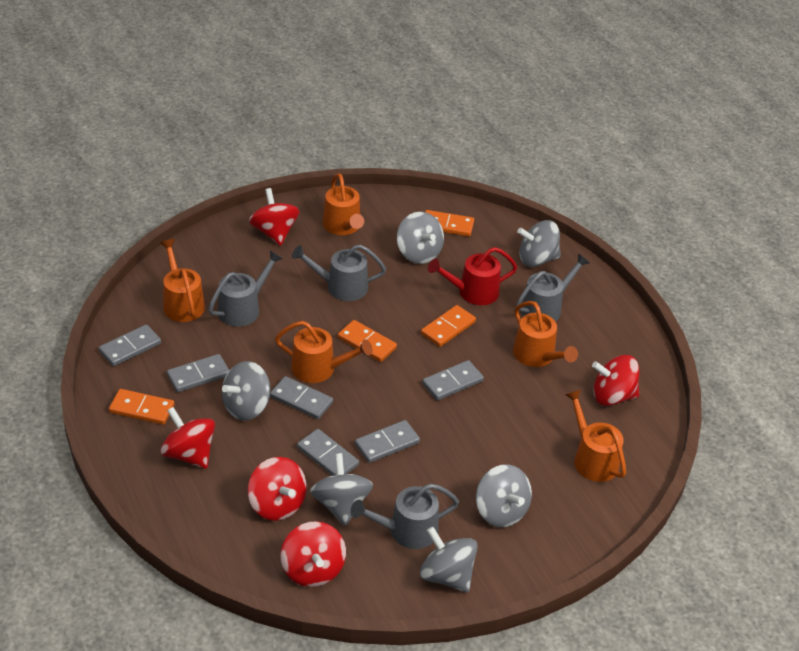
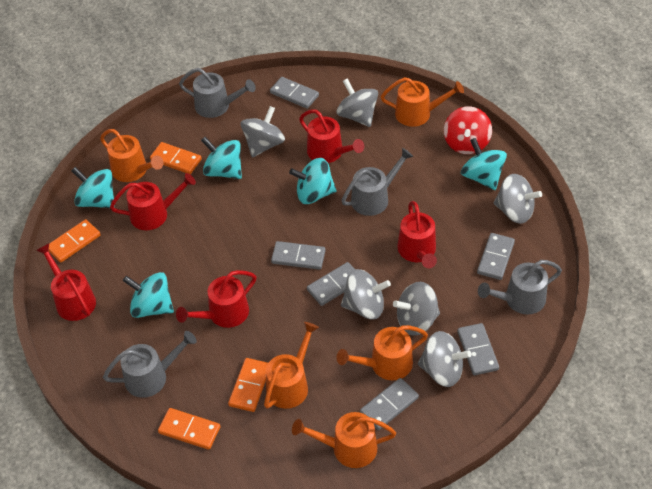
red spinning top: 5 -> 1
red watering can: 1 -> 5
turquoise spinning top: 0 -> 5

